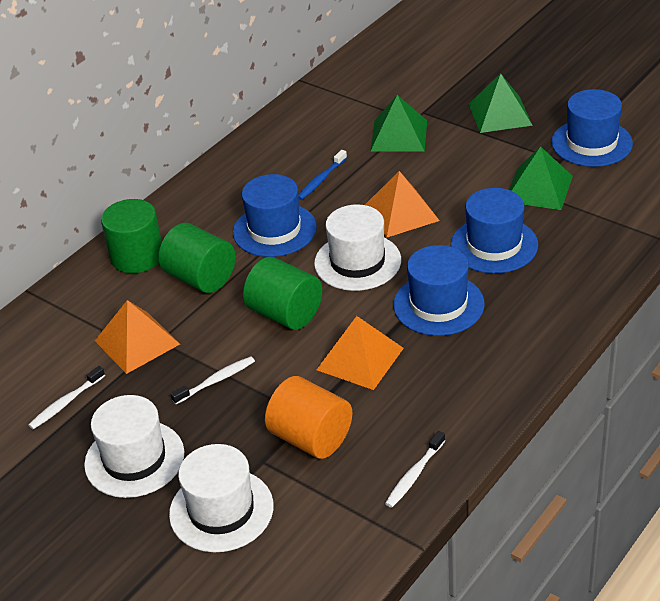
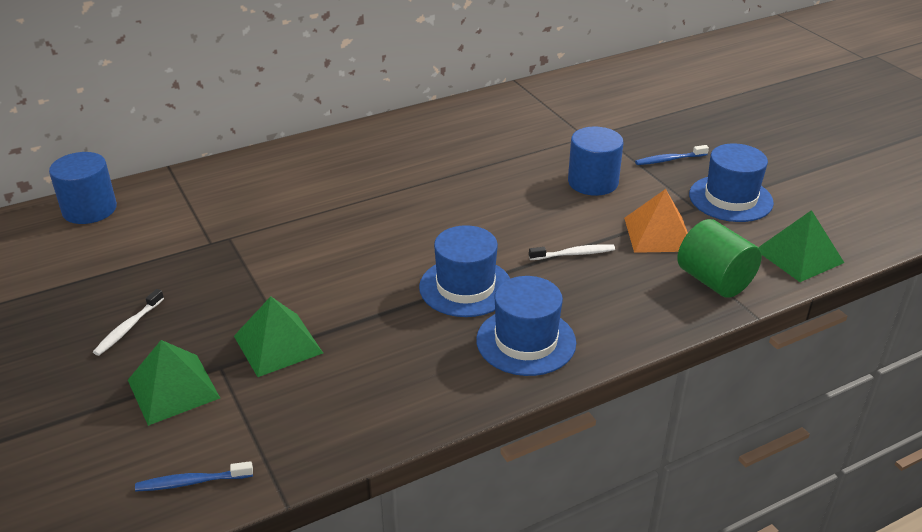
blue cylinder: 0 -> 2
blue hat: 4 -> 3
blue toothbrush: 1 -> 2
green cylinder: 3 -> 1
orange cylinder: 1 -> 0
orange pyramid: 3 -> 1
white hat: 3 -> 0
white toothbrush: 3 -> 2

